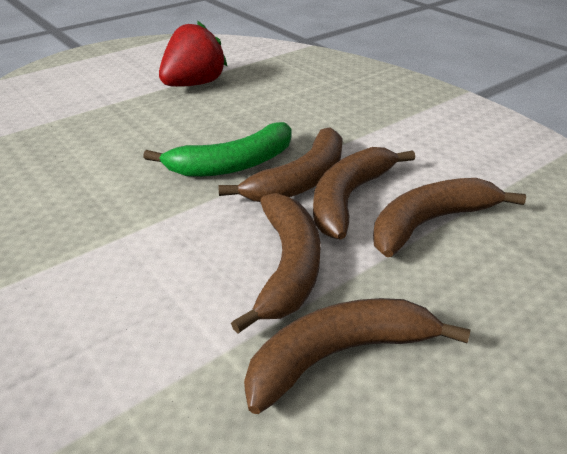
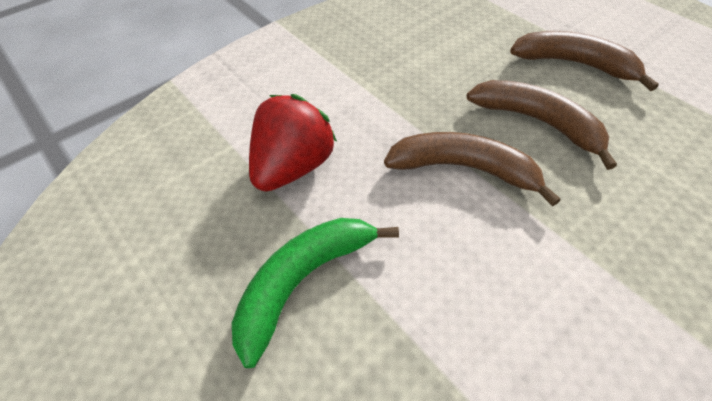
brown banana: 5 -> 3

